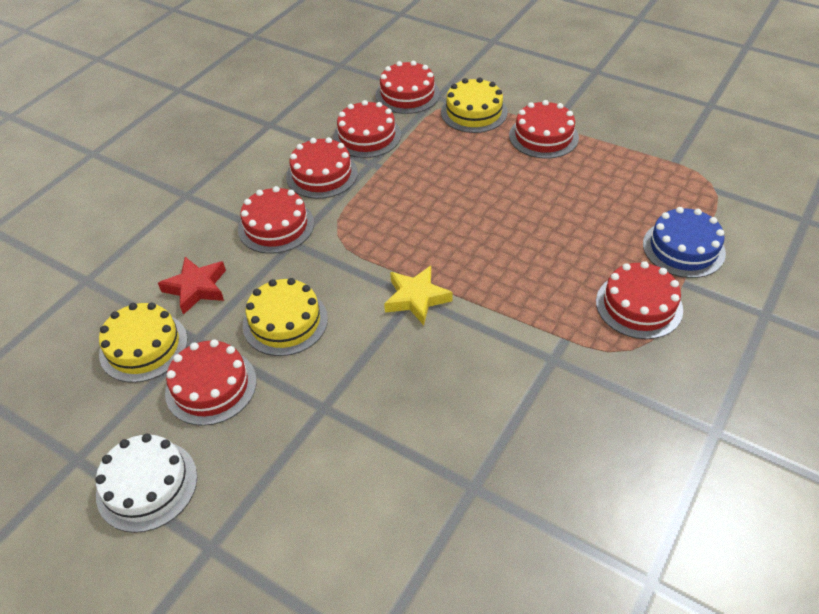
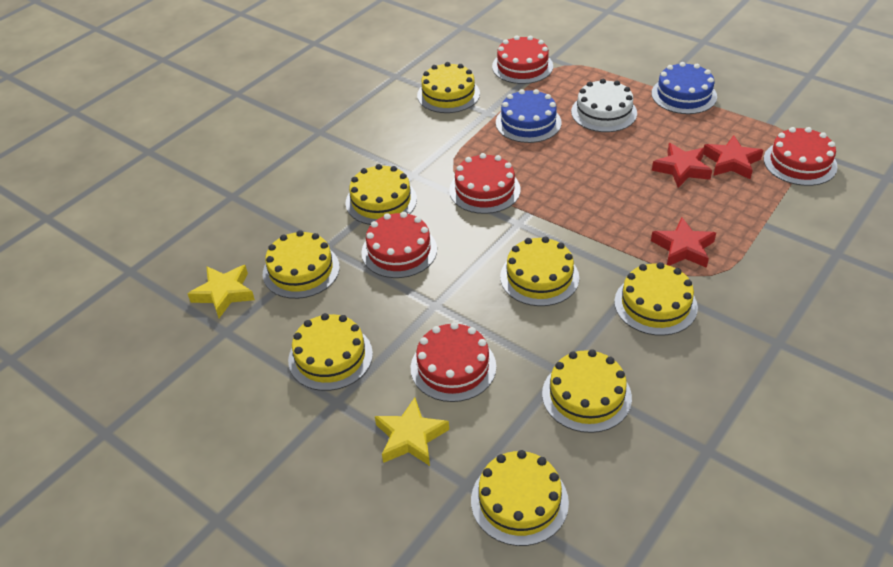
blue cake: 1 -> 2
red cake: 7 -> 5
red star: 1 -> 3
yellow cake: 3 -> 8
yellow star: 1 -> 2

